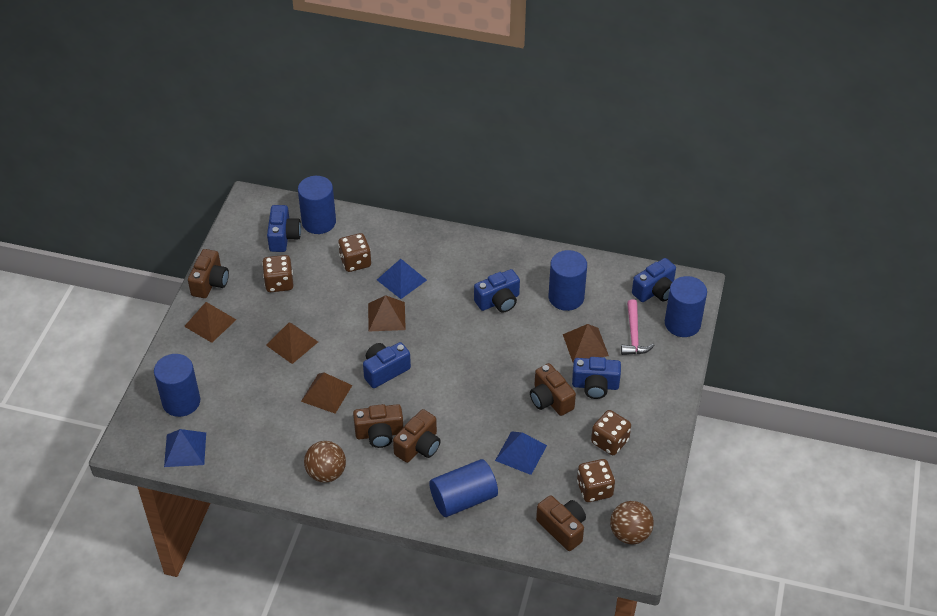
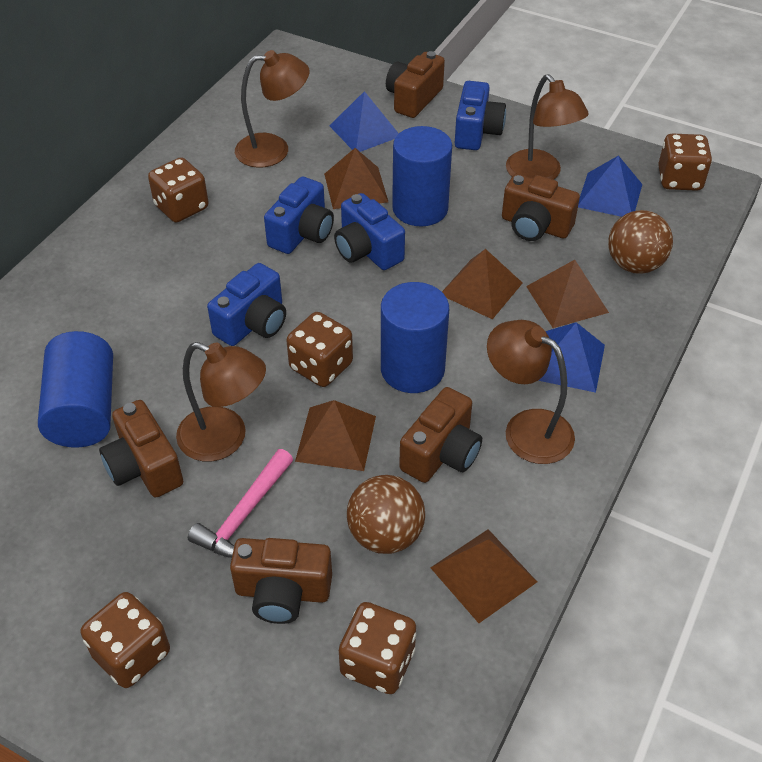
blue camera: 5 -> 4
blue cylinder: 5 -> 3
brown dice: 4 -> 5
brown lamp: 0 -> 4

